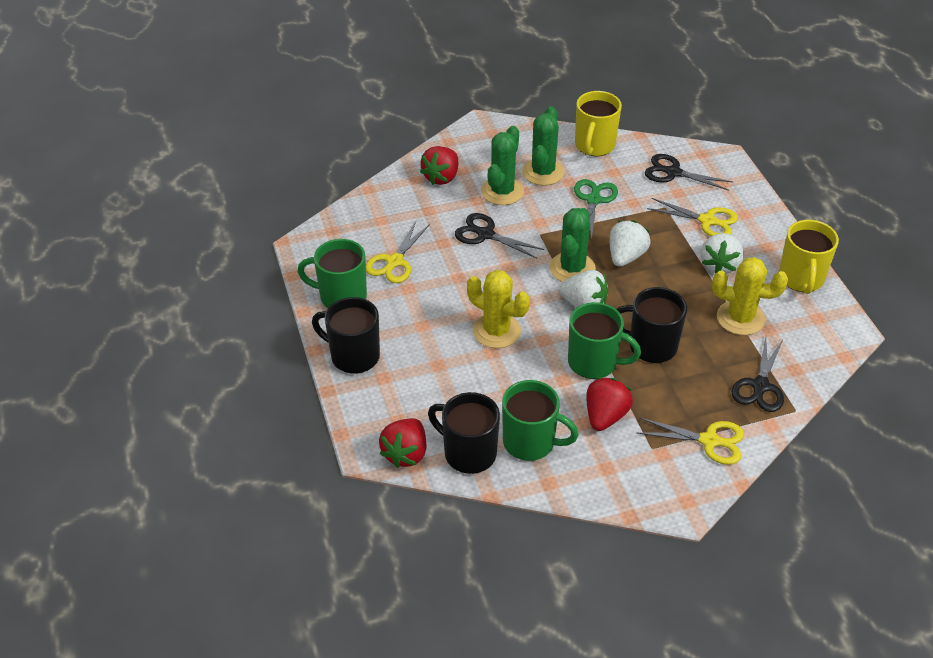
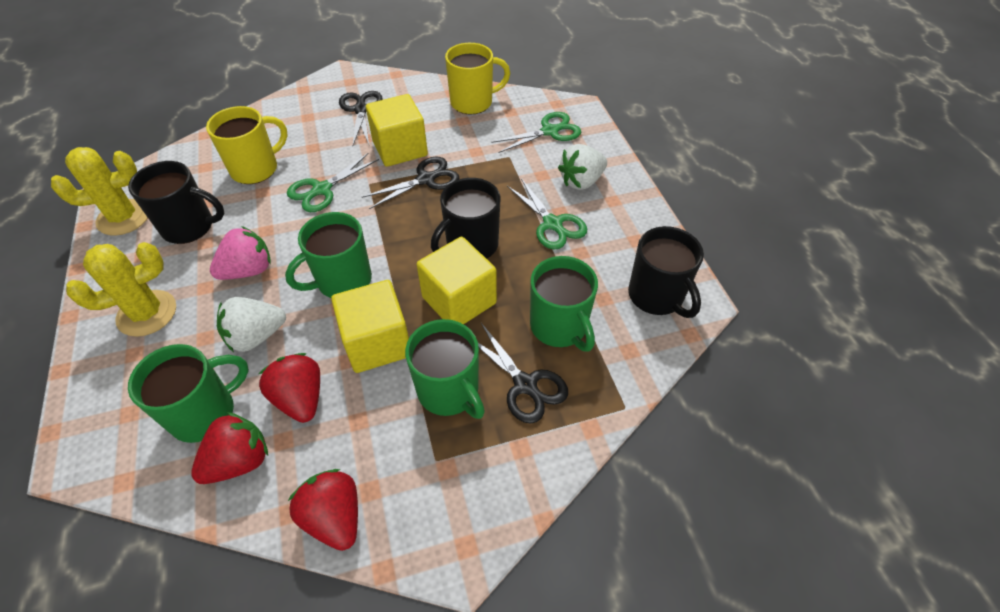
green cactus: 3 -> 0
green mug: 3 -> 4
green scissors: 1 -> 3
pink strawberry: 0 -> 1
white strawberry: 3 -> 2
yellow cube: 0 -> 3
yellow scissors: 3 -> 0

